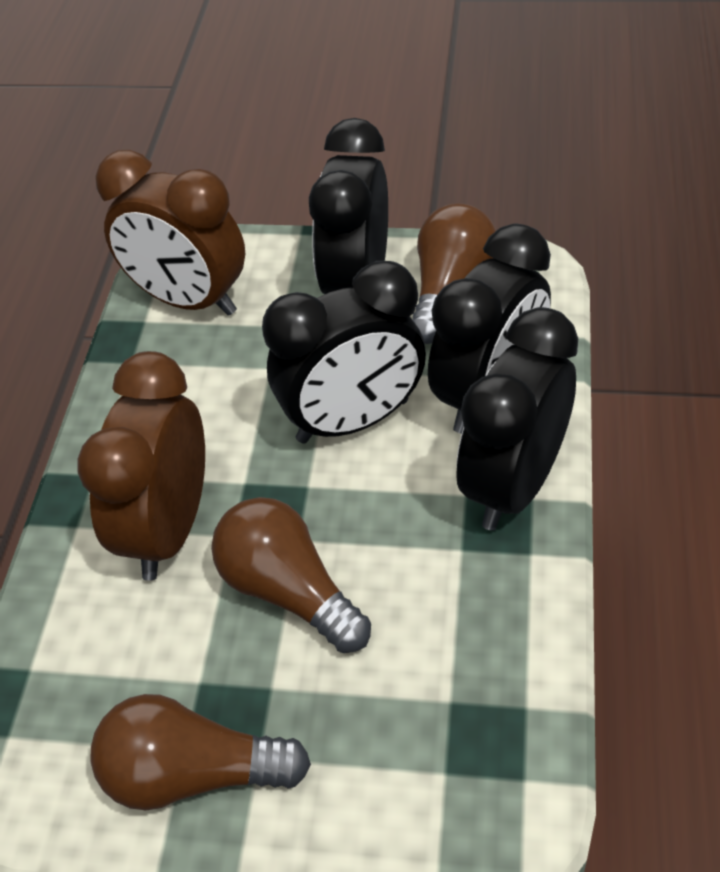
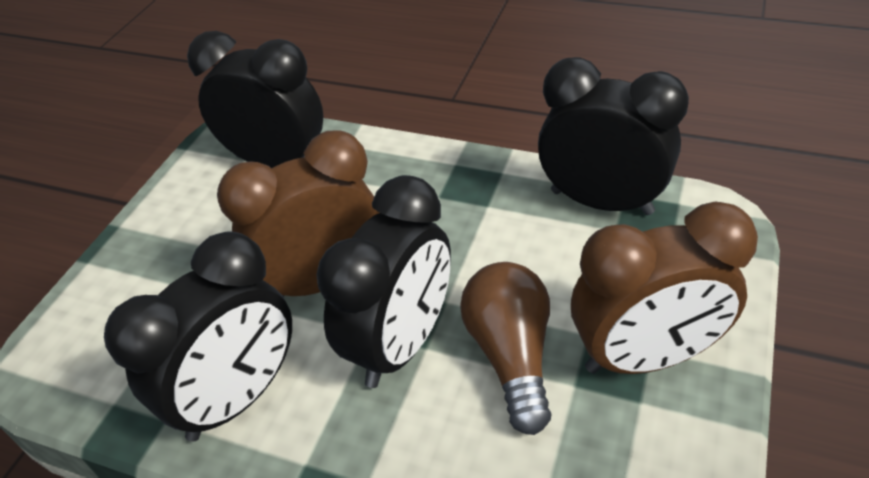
brown light bulb: 3 -> 1

